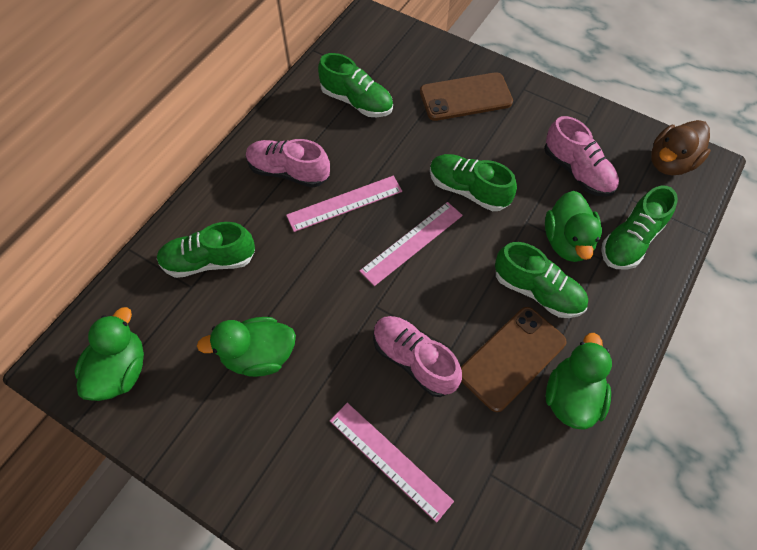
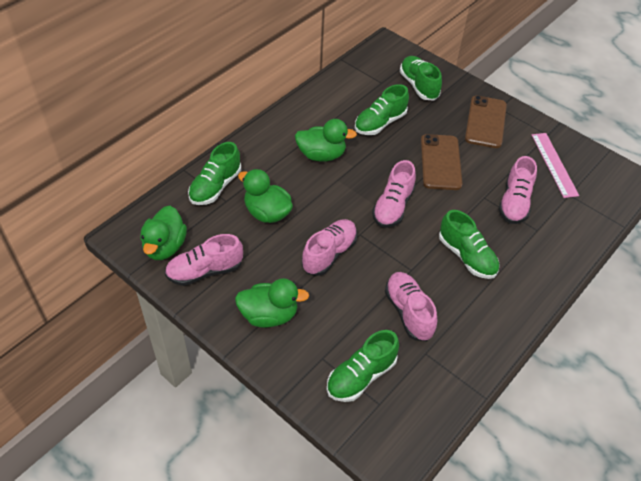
brown duck: 1 -> 0
pink ruler: 3 -> 1
pink shoe: 3 -> 5

